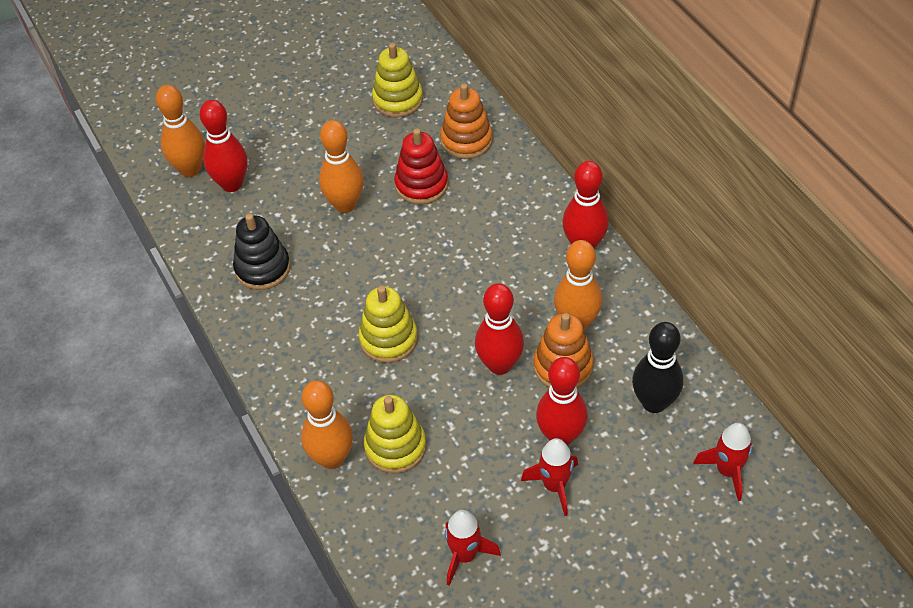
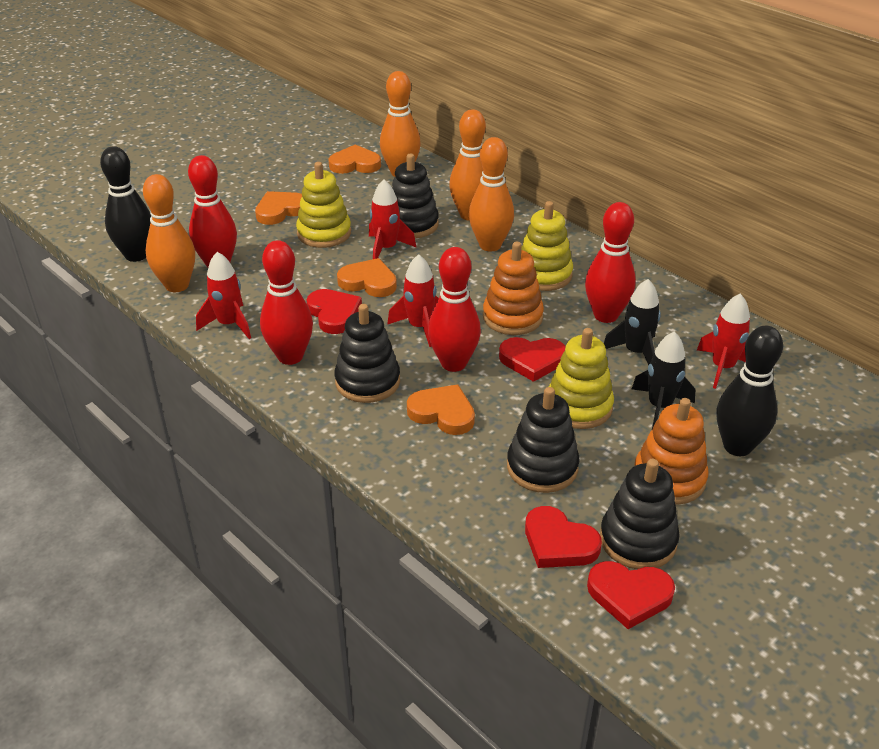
black bowling pin: 1 -> 2
black rocket: 0 -> 2
black stacking toy: 1 -> 4
orange heart: 0 -> 4
red heart: 0 -> 4
red rocket: 3 -> 4
red stacking toy: 1 -> 0

